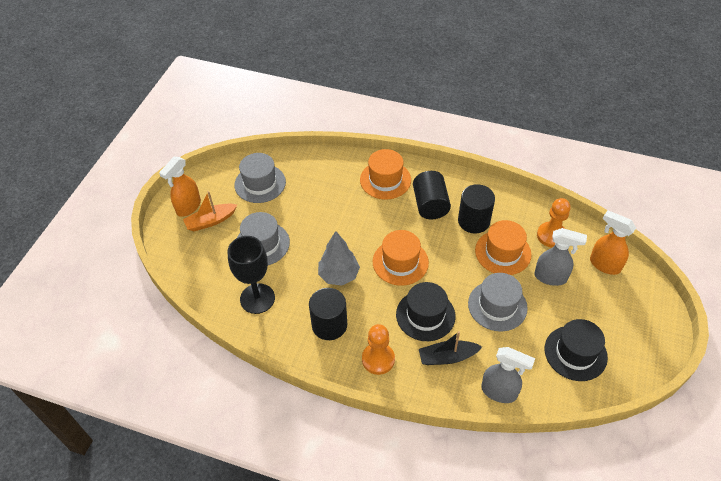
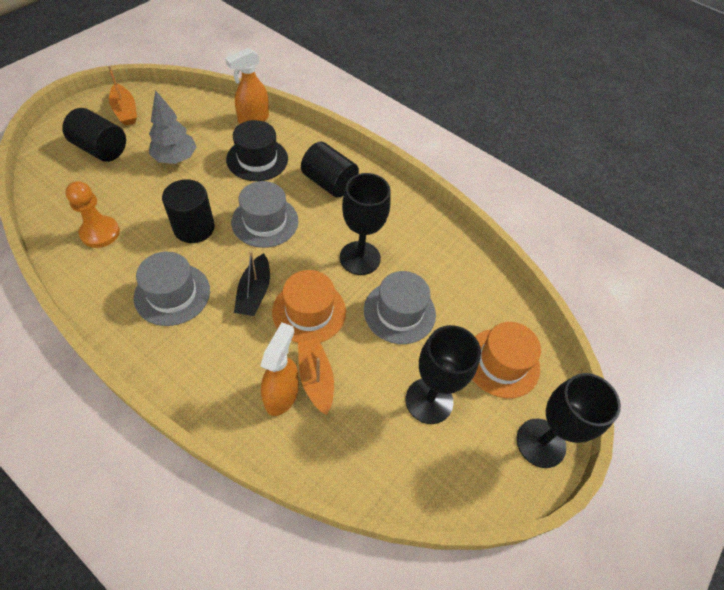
black goblet: 1 -> 3
black hat: 2 -> 1
grey spray bottle: 2 -> 0
orange boat: 1 -> 2
orange hat: 3 -> 2
orange pawn: 2 -> 1

